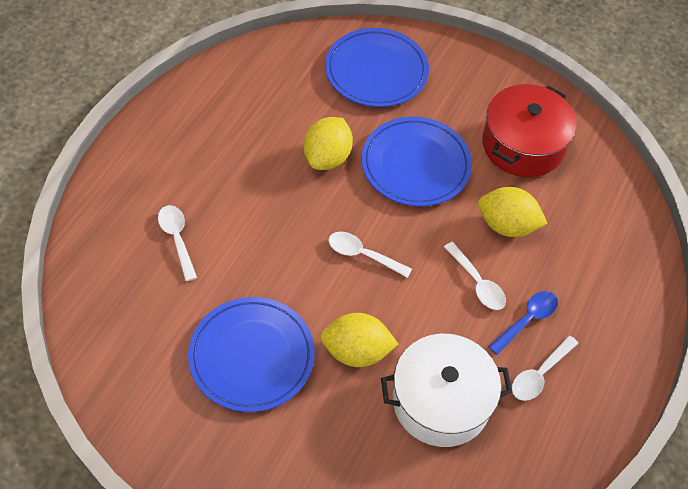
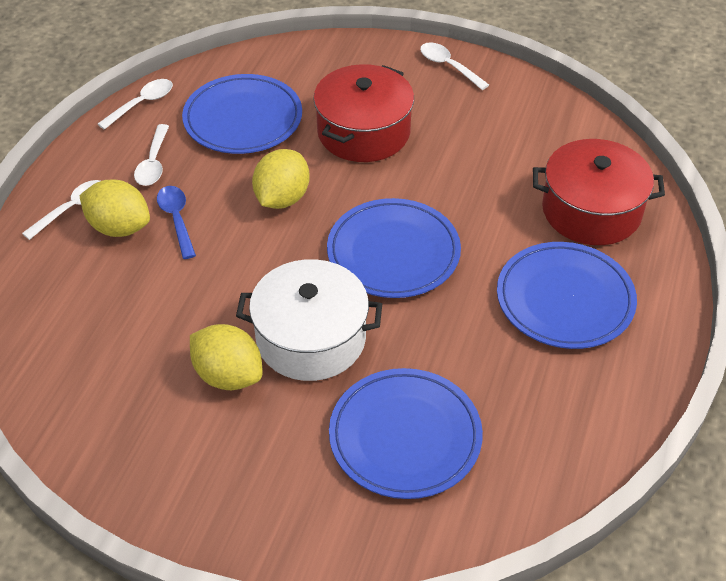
blue plate: 3 -> 4
red pot: 1 -> 2

